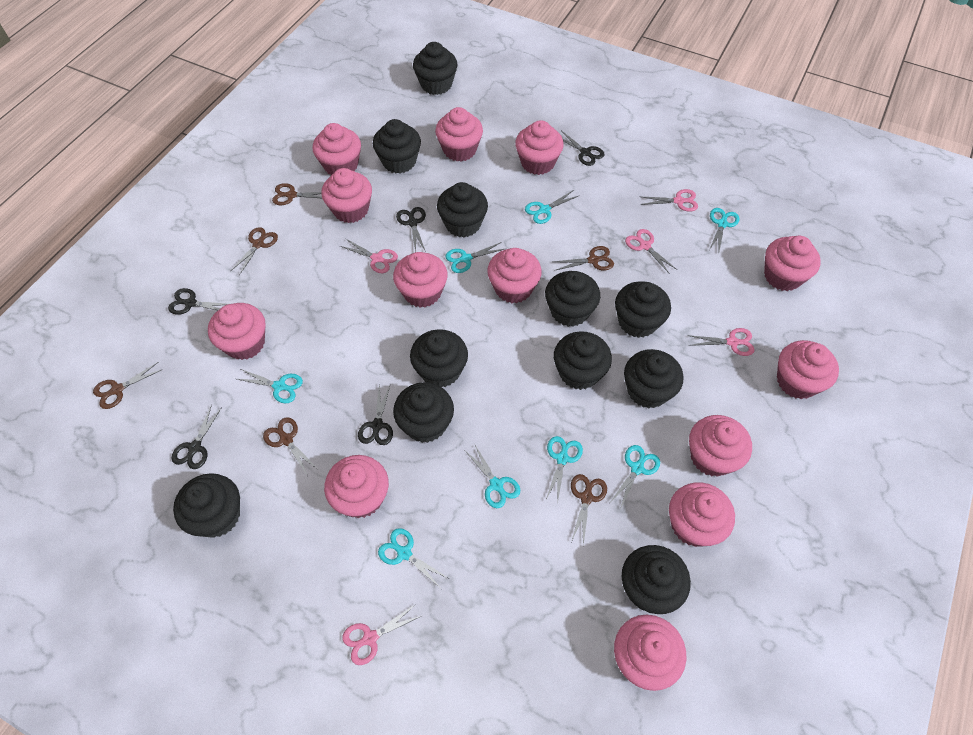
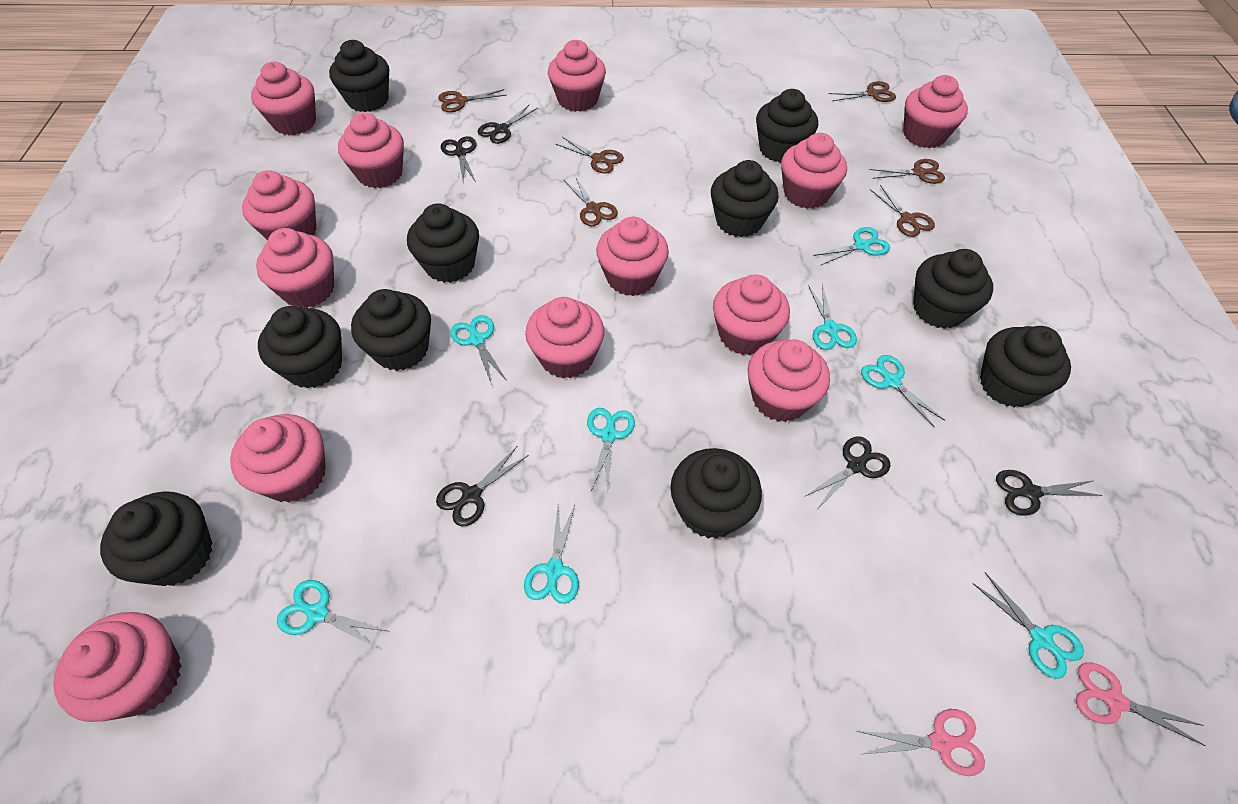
black cupcake: 11 -> 10
pink scissors: 5 -> 2

